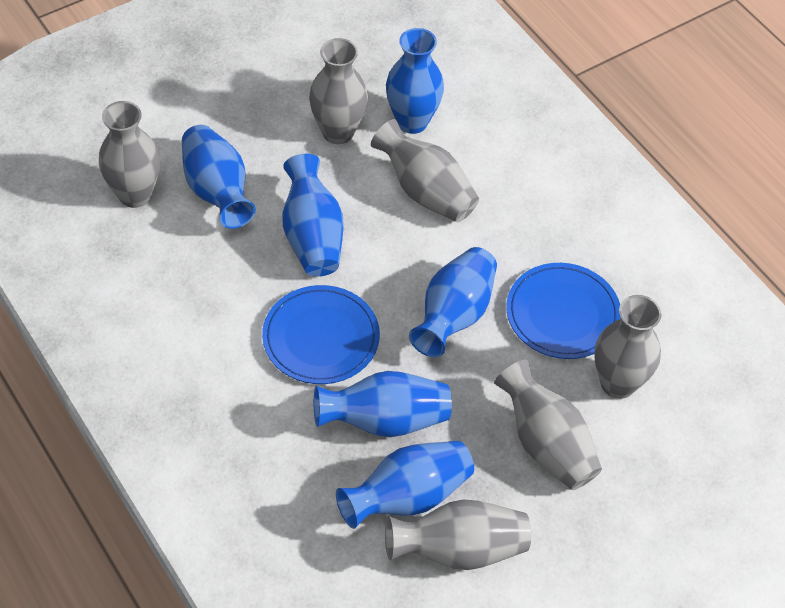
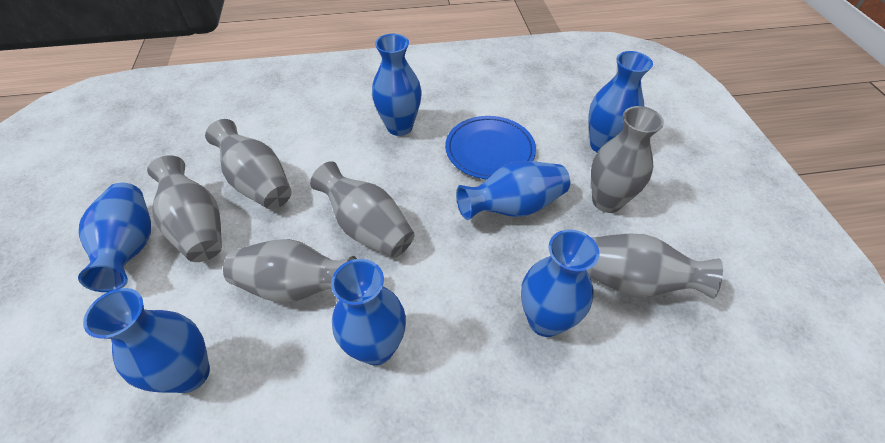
blue plate: 2 -> 1
blue vase: 6 -> 7

